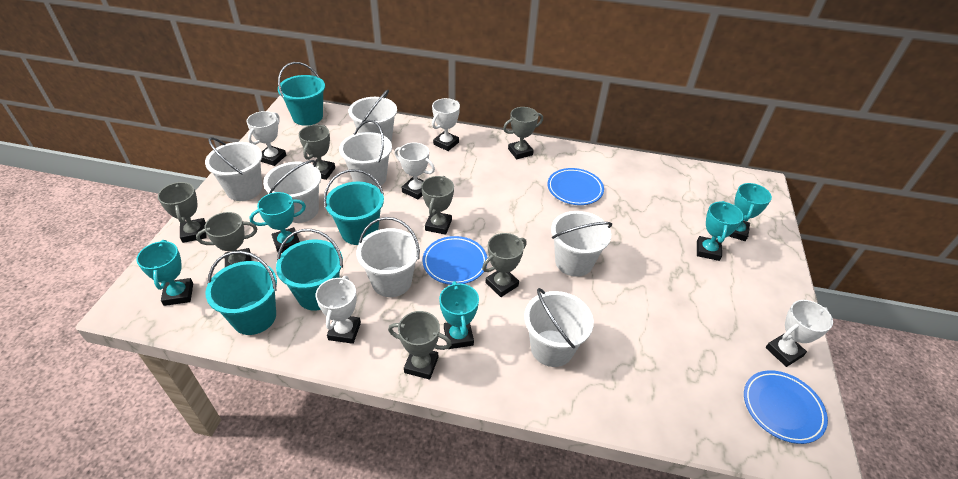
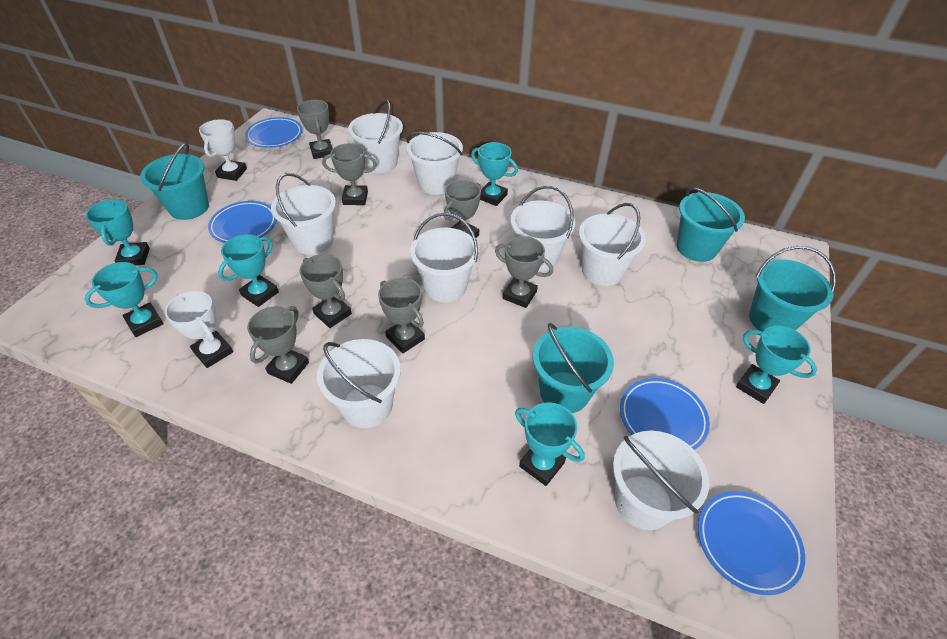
blue plate: 3 -> 4
turquoise trophy: 5 -> 6
white bucket: 7 -> 8
white trophy: 5 -> 2

